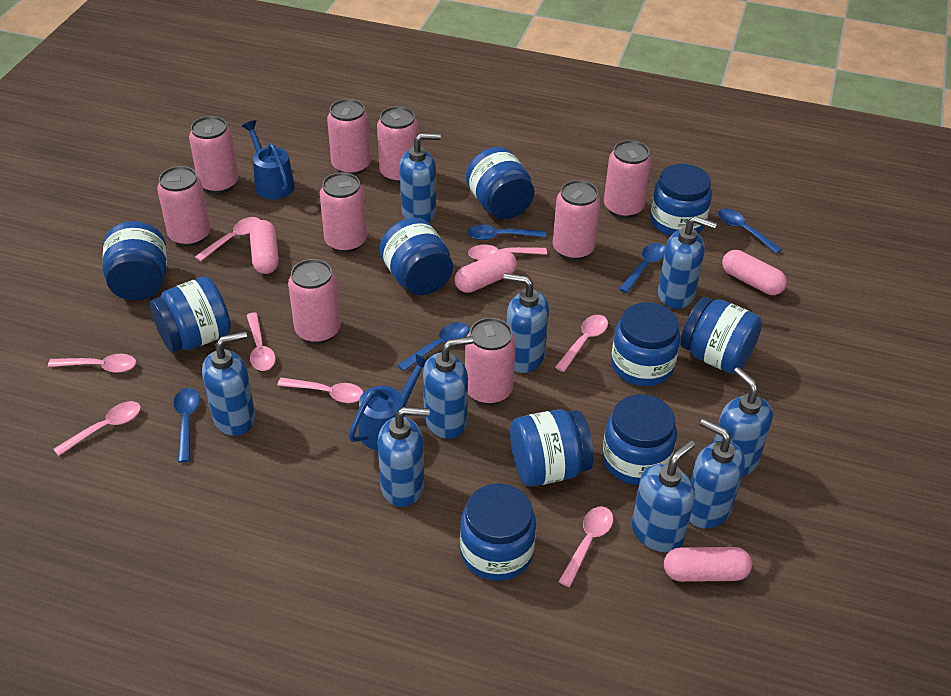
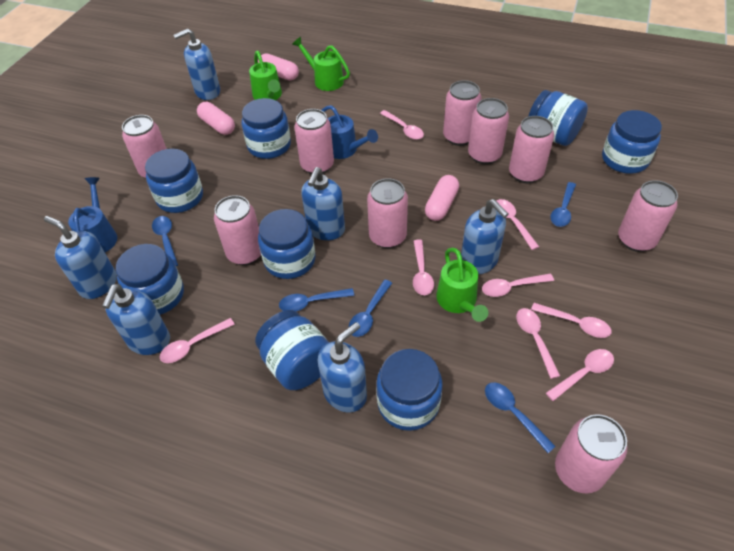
blue jar: 10 -> 8
blue soap dispenser: 9 -> 6
green watering can: 0 -> 3
pink capsule: 4 -> 3

